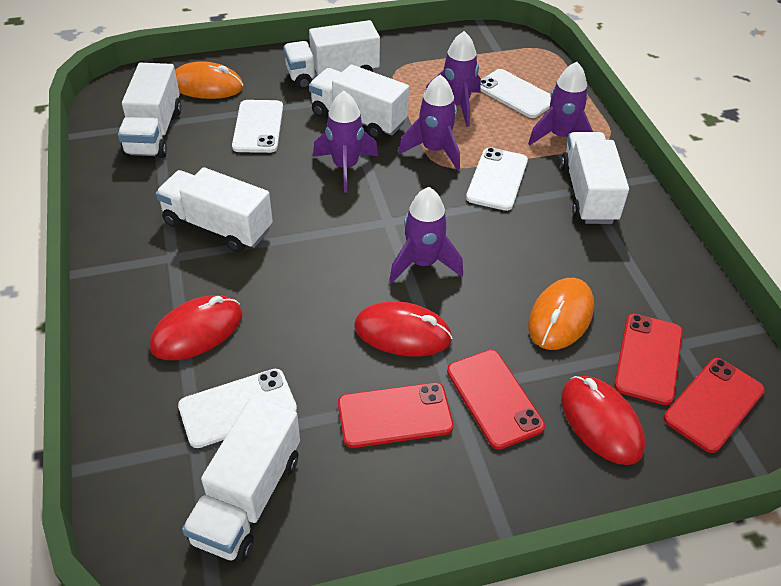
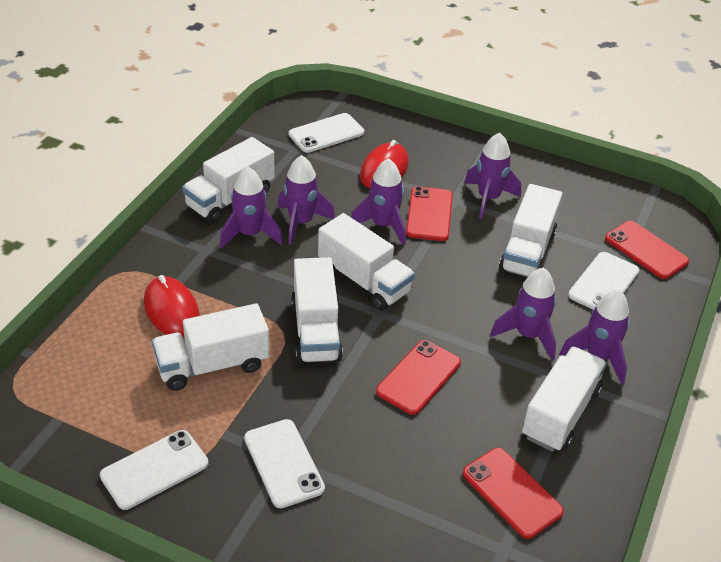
orange mouse: 2 -> 0
purple rocket: 5 -> 6
red mouse: 3 -> 2

